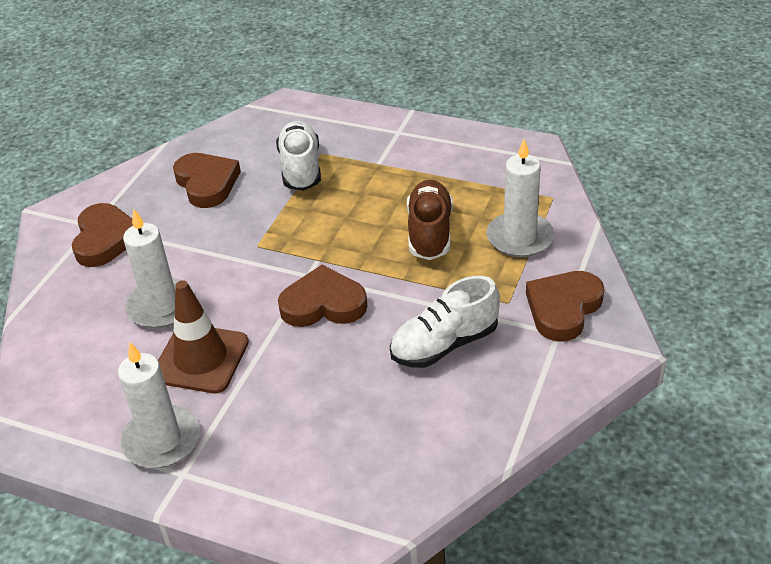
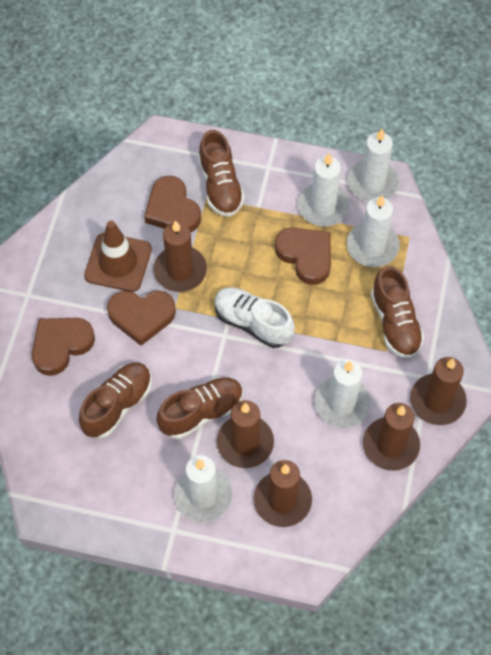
brown candle: 0 -> 5
brown shoe: 1 -> 4
white candle: 3 -> 5
white shoe: 2 -> 1

